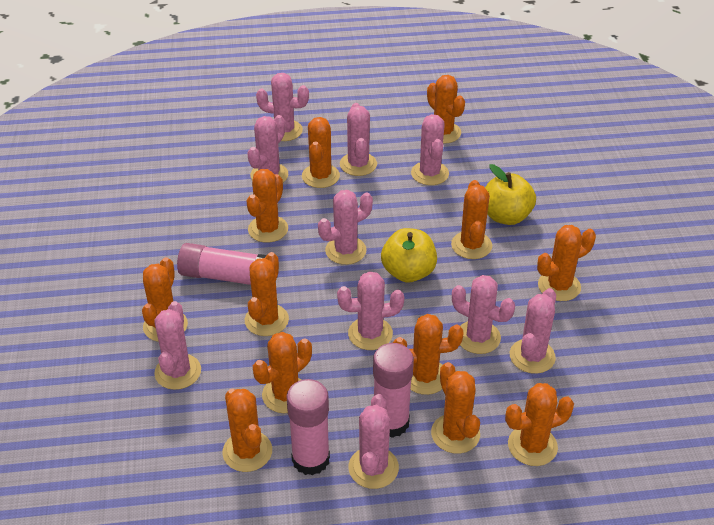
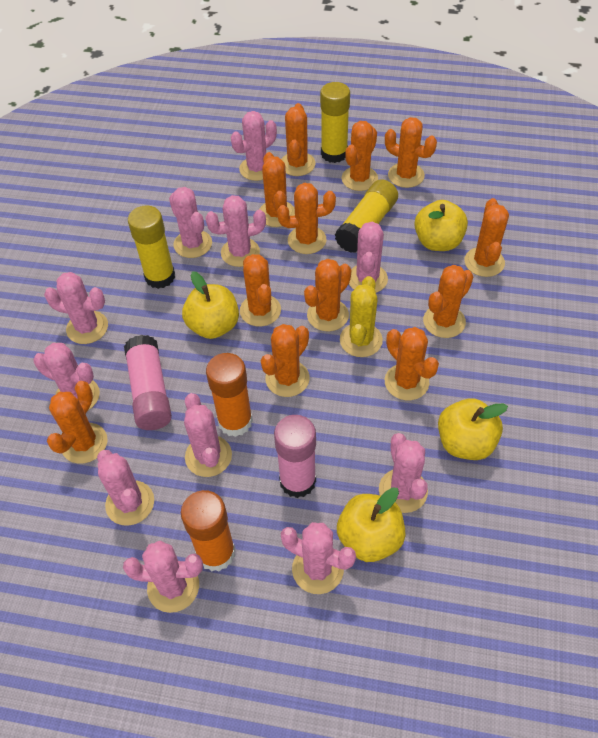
orange glue stick: 0 -> 2
pink cactus: 10 -> 11
pink glue stick: 3 -> 2
yellow apple: 2 -> 4
yellow cactus: 0 -> 1
yellow glue stick: 0 -> 3

